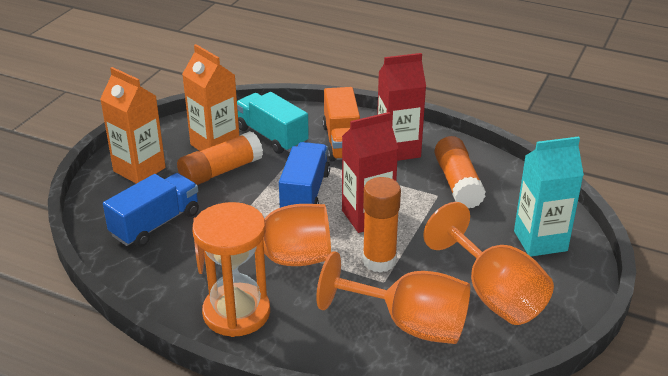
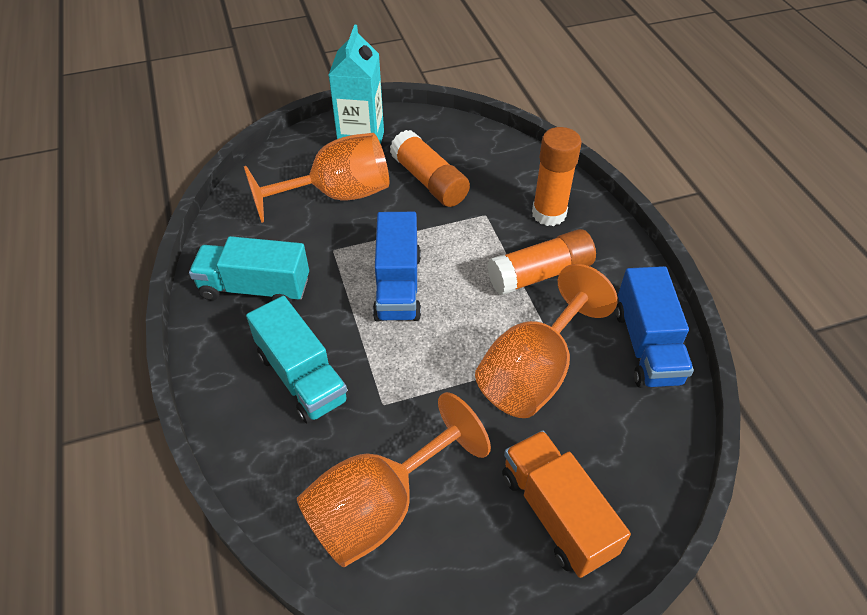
orange carton: 2 -> 0
orange hourglass: 1 -> 0
red carton: 2 -> 0
turquoise truck: 1 -> 2

